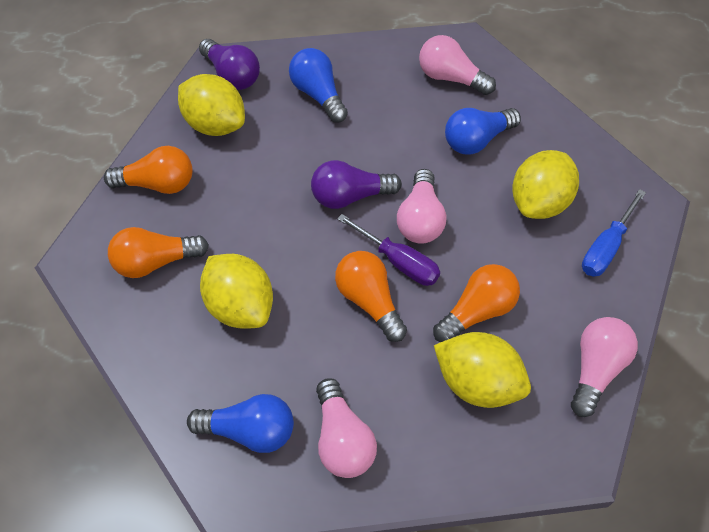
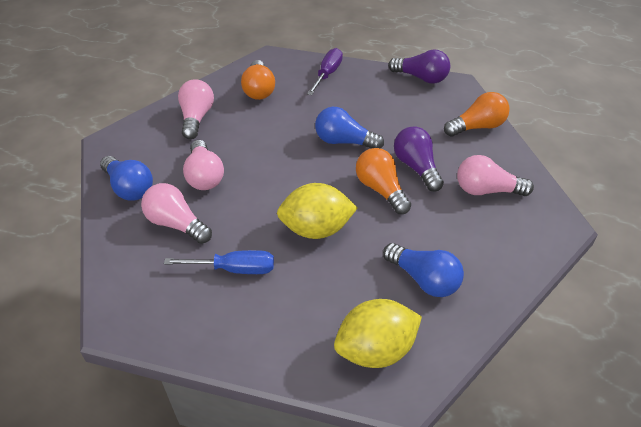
orange light bulb: 4 -> 3
yellow lemon: 4 -> 2

